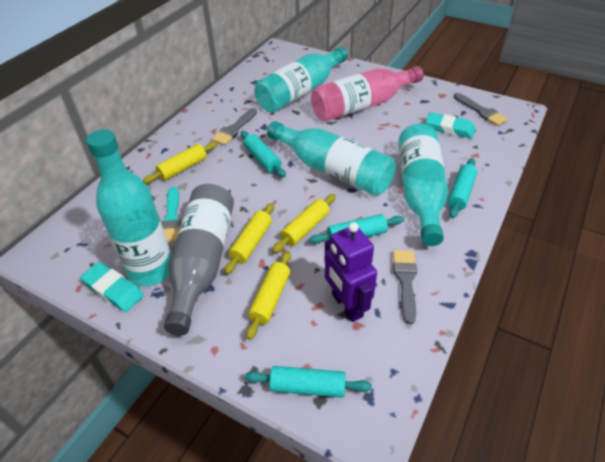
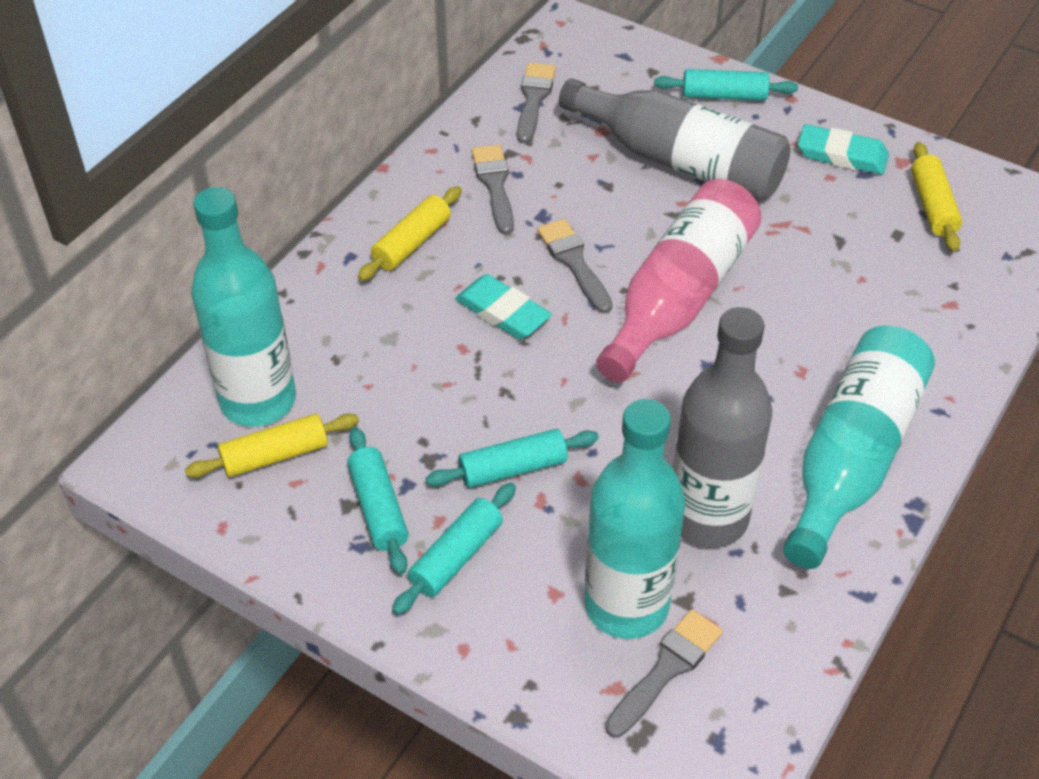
grey bottle: 1 -> 2
grey brush: 3 -> 4
purple robot: 1 -> 0
turquoise bottle: 4 -> 3
turquoise brush: 1 -> 0
yellow rolling pin: 4 -> 3

